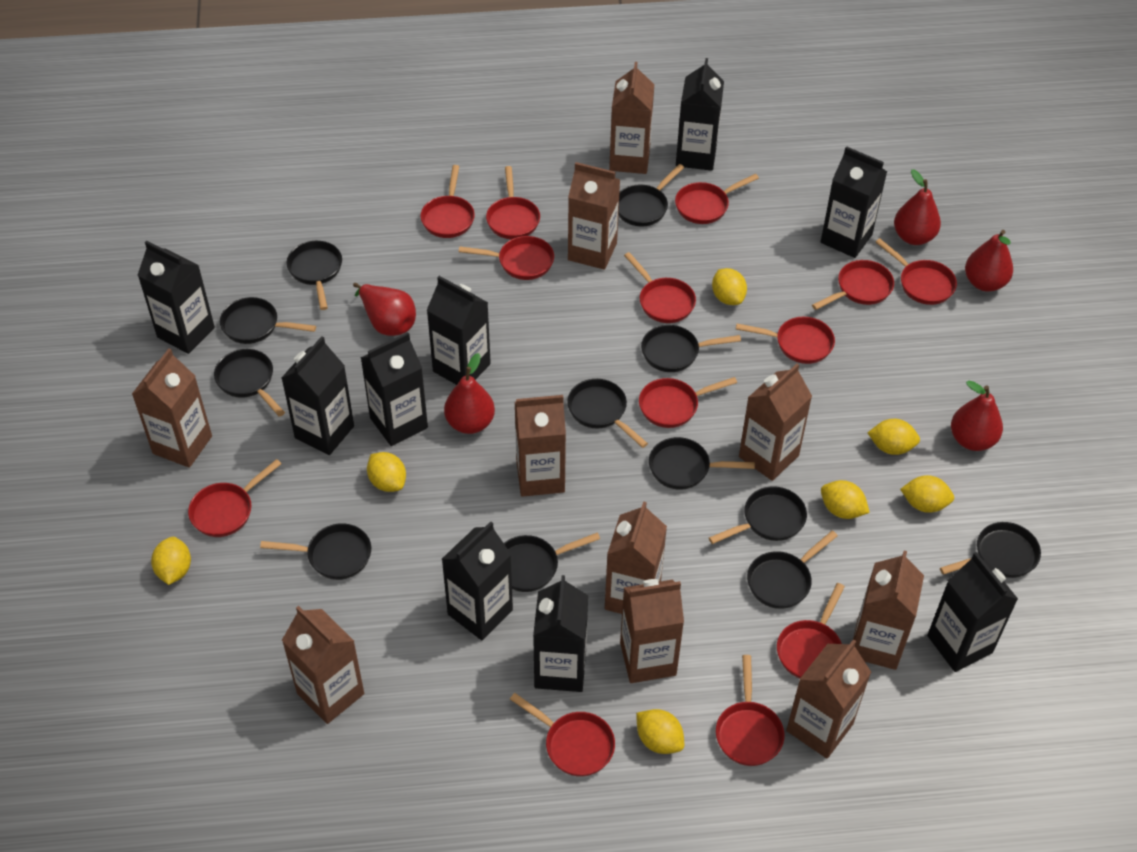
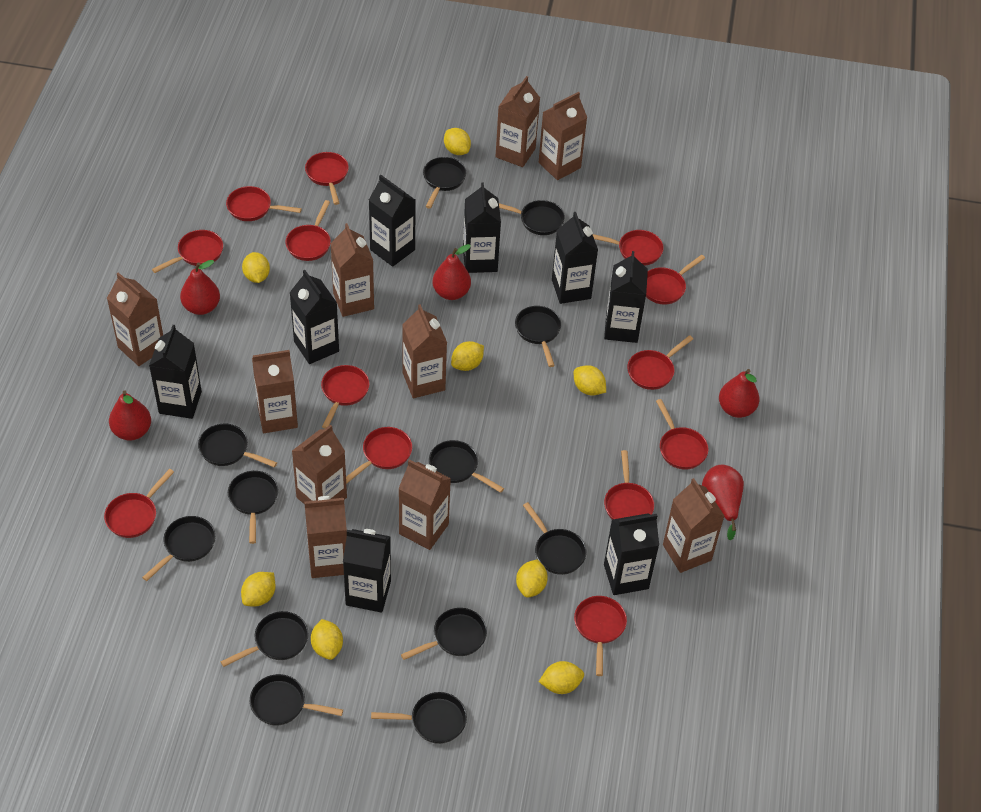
black carton: 9 -> 8
yellow lemon: 7 -> 8

